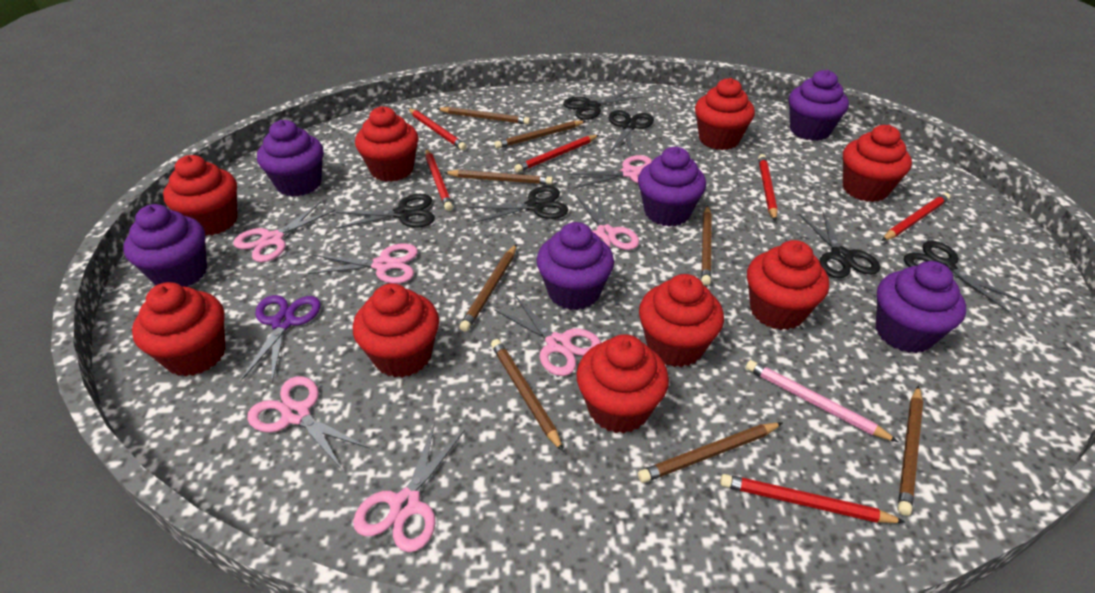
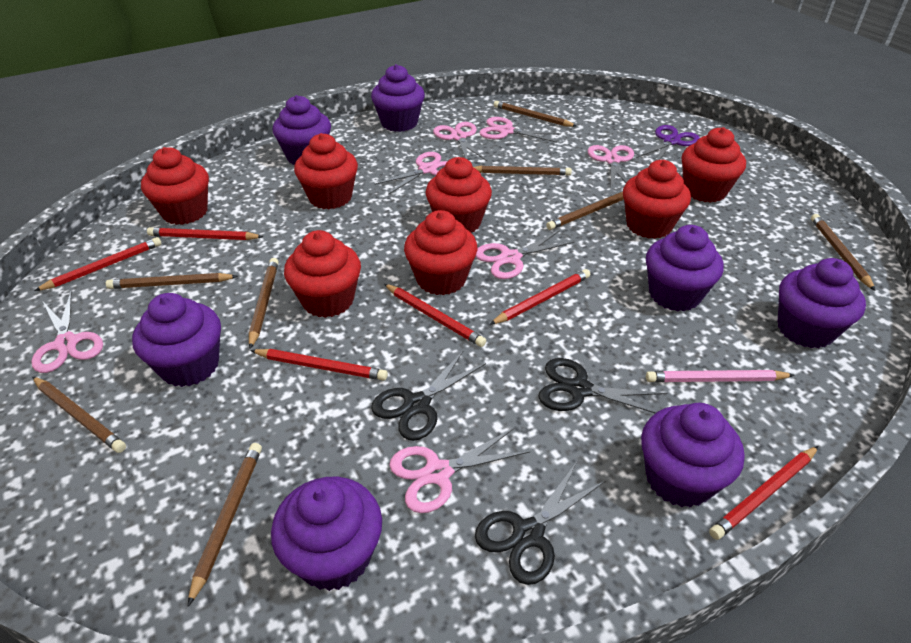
black scissors: 6 -> 3
purple cupcake: 6 -> 7
red cupcake: 9 -> 7

